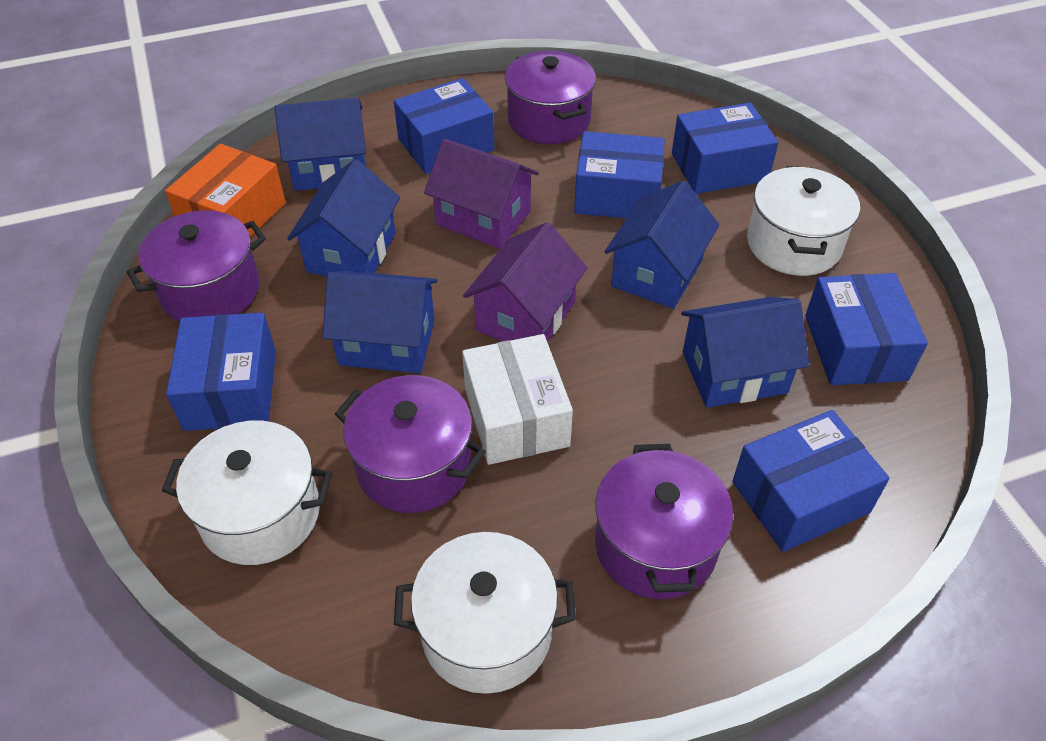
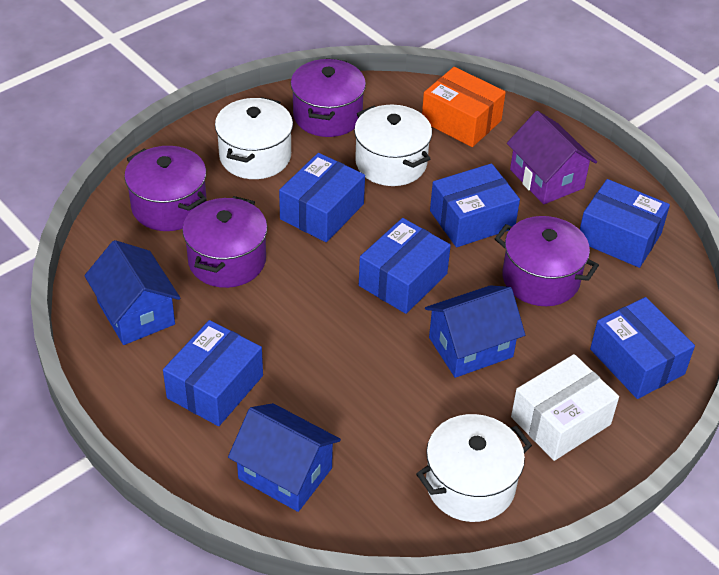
blue house: 5 -> 3
purple house: 2 -> 1

